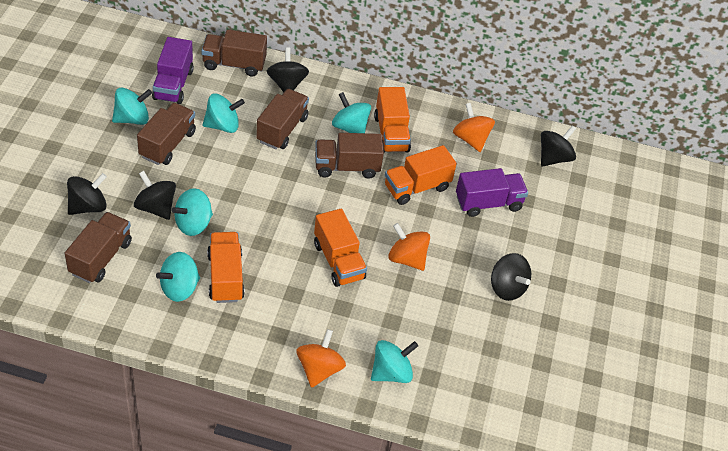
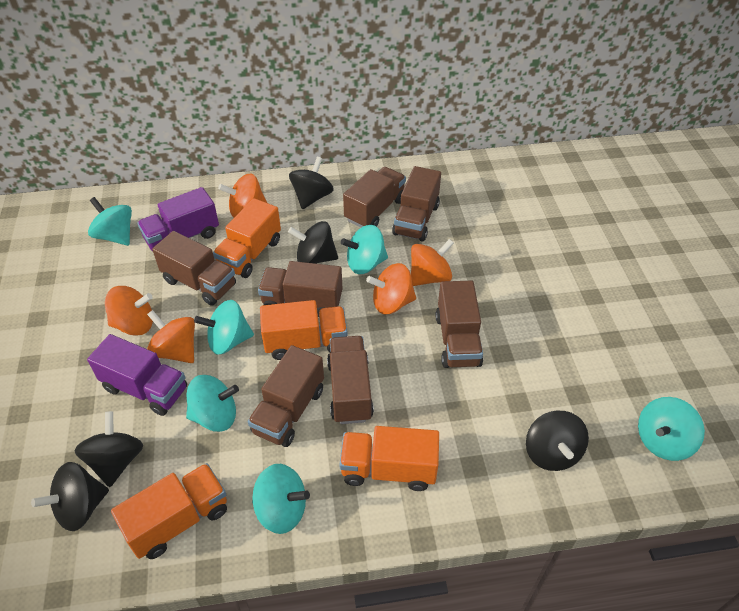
brown truck: 5 -> 7
orange spinning top: 3 -> 5

